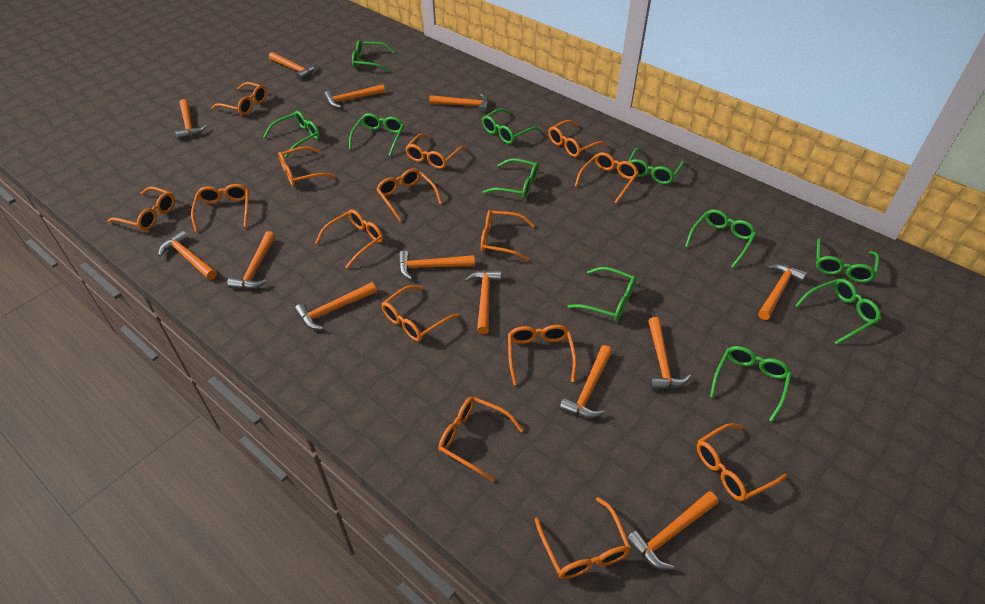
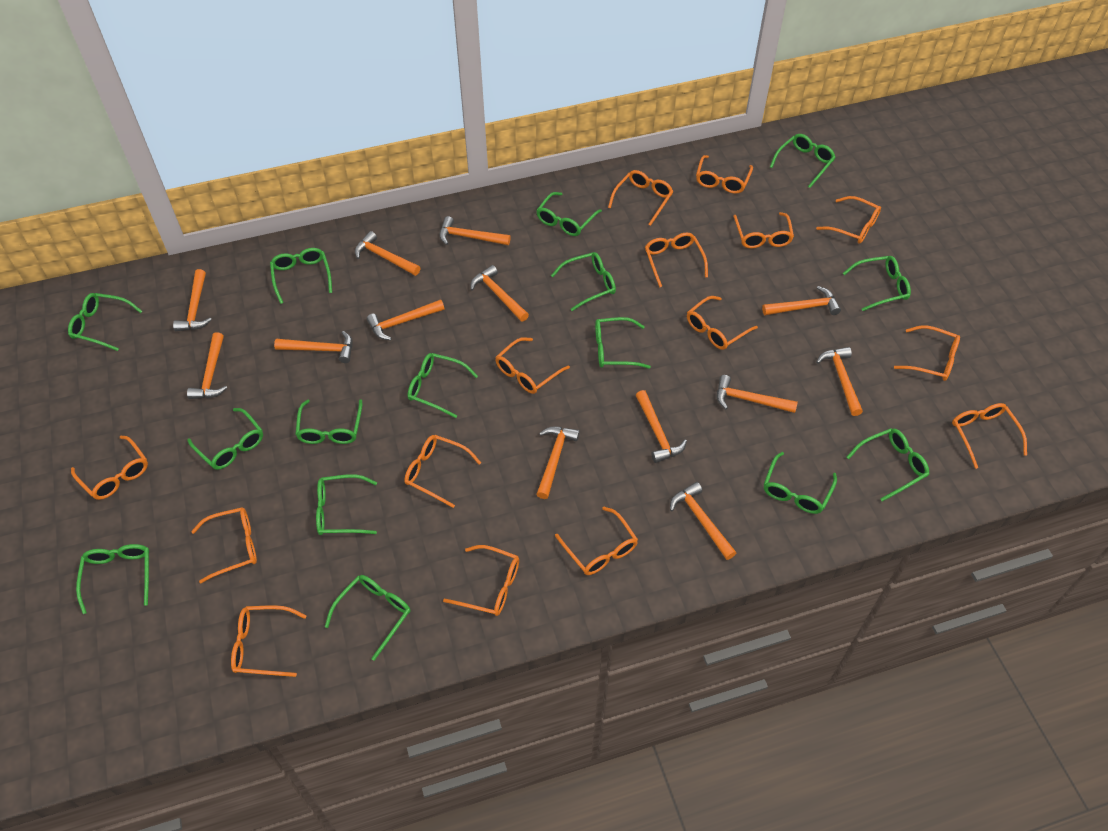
green glasses: 11 -> 15

